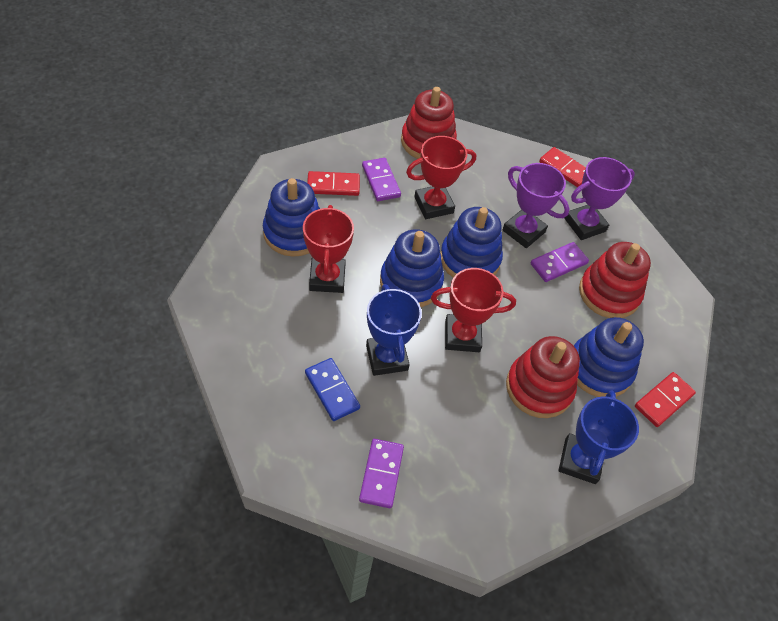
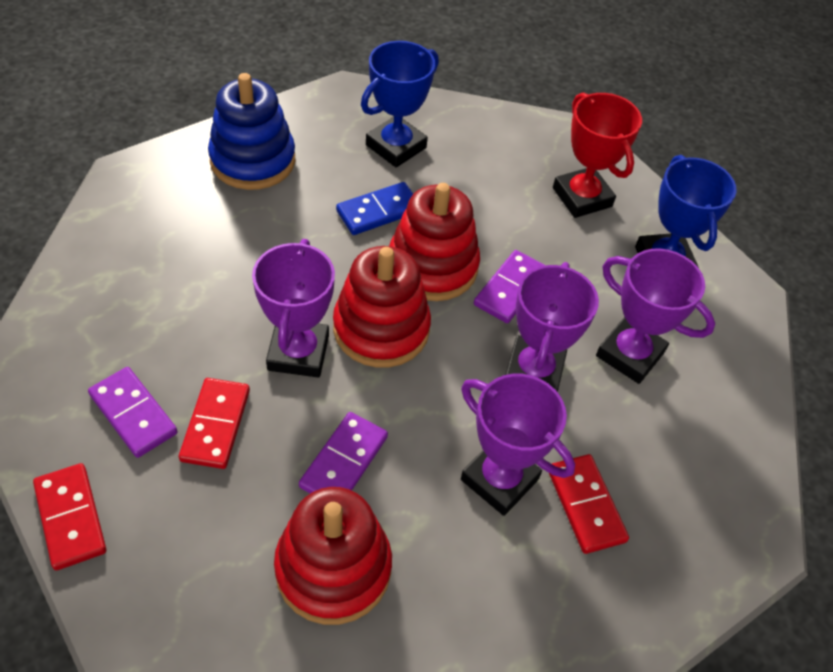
blue stacking toy: 4 -> 1
purple trophy: 2 -> 4
red trophy: 3 -> 1

